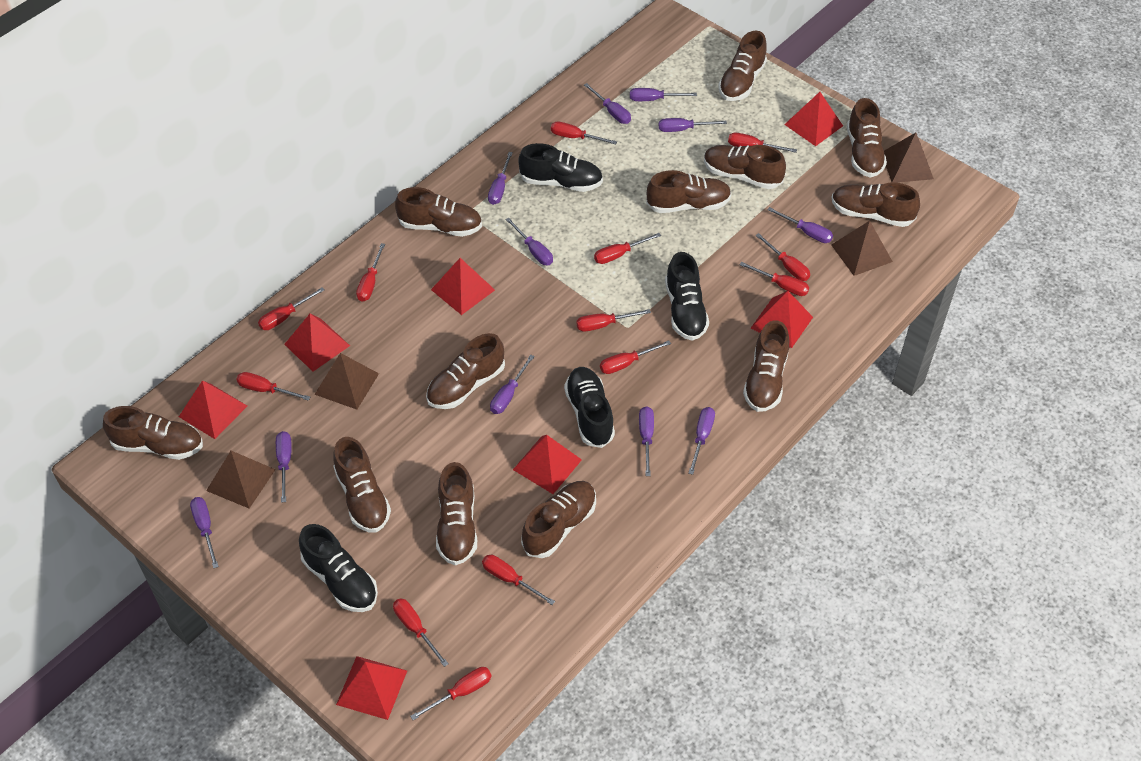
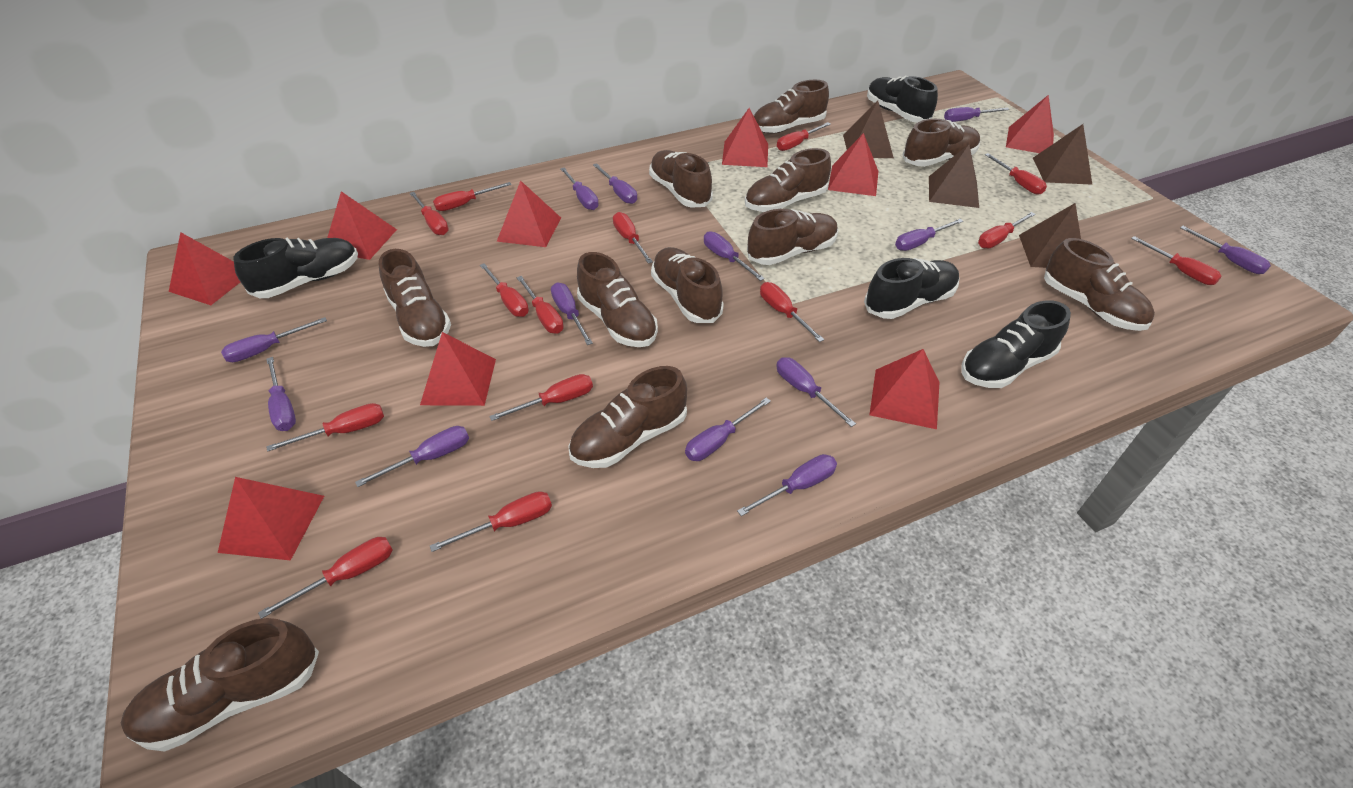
brown shoe: 12 -> 11
purple screwdriver: 11 -> 13
red pyramid: 7 -> 9
red screwdriver: 13 -> 14

